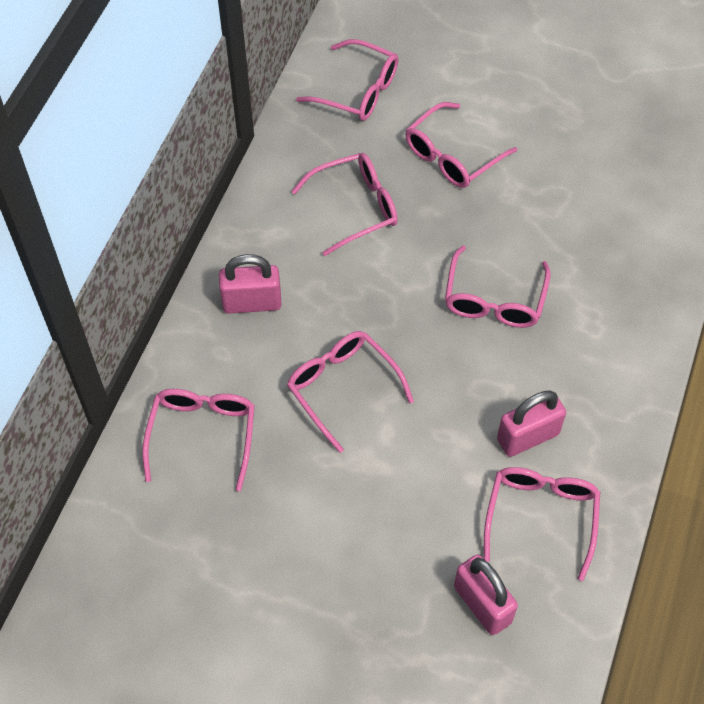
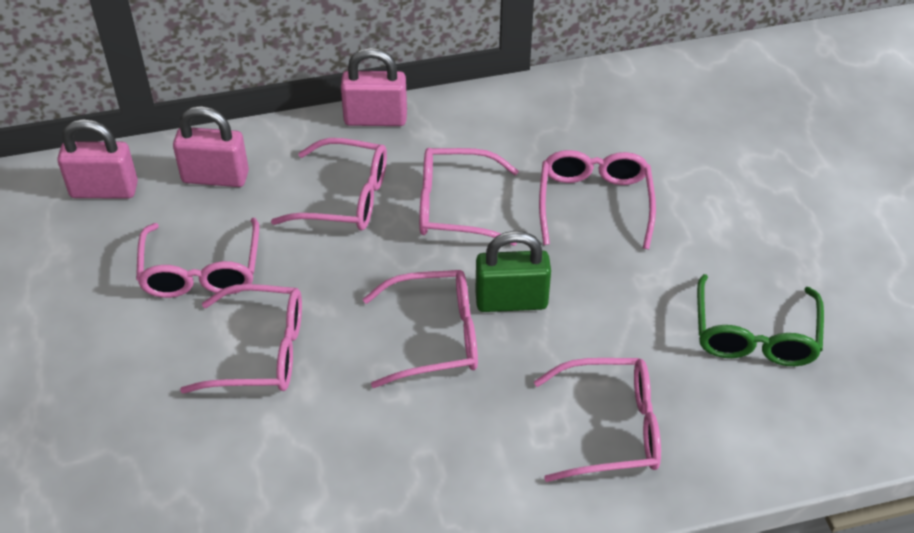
green glasses: 0 -> 1
green padlock: 0 -> 1

